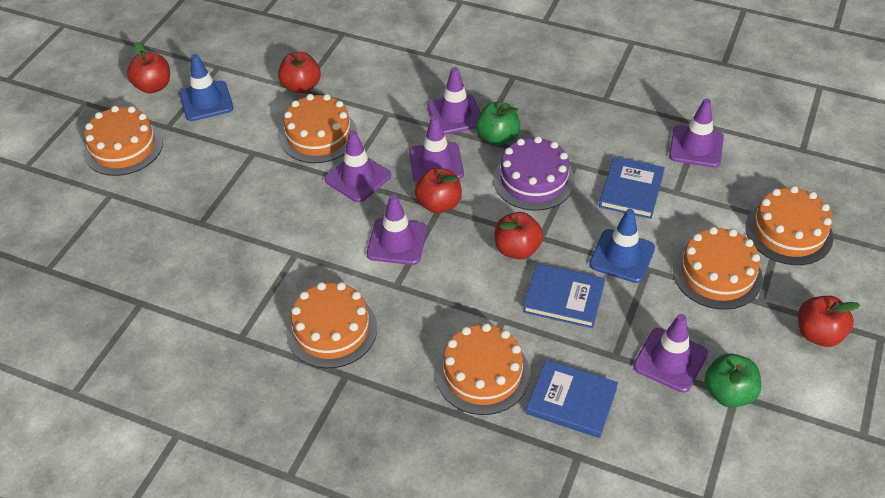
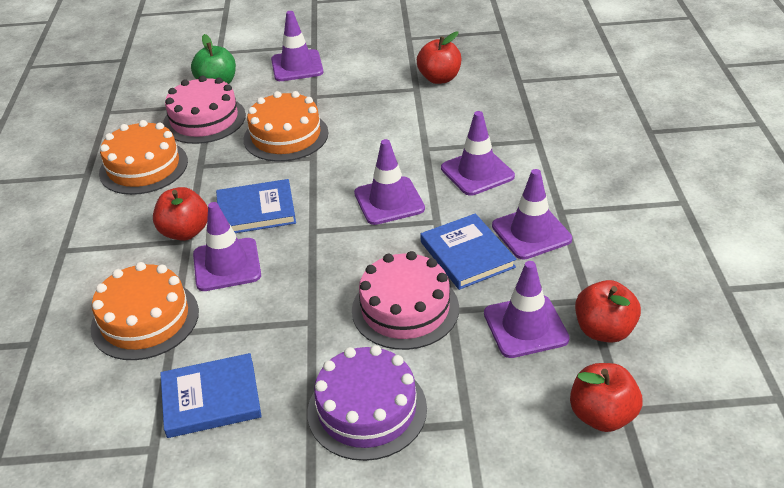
blue traffic cone: 2 -> 0
green apple: 2 -> 1
orange cake: 6 -> 3
pink cake: 0 -> 2
red apple: 5 -> 4

